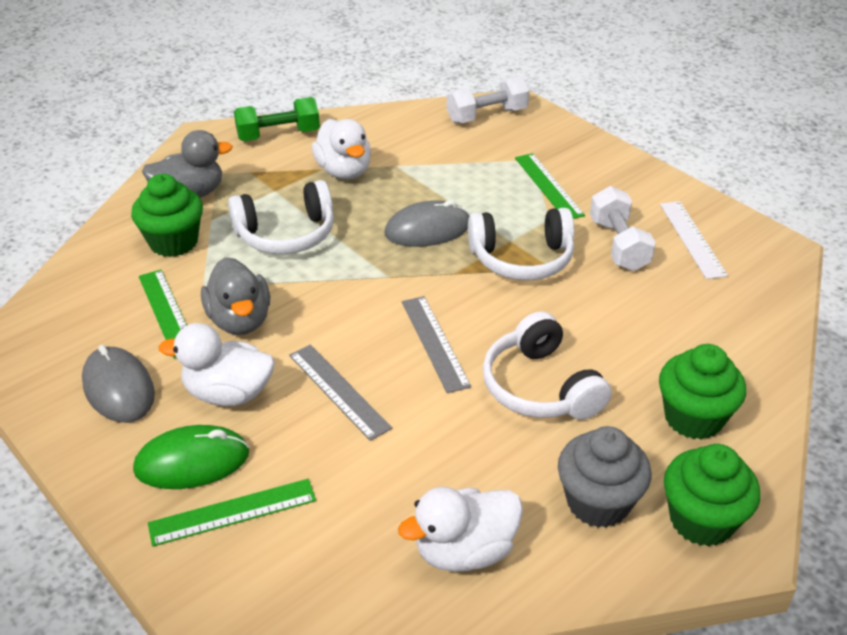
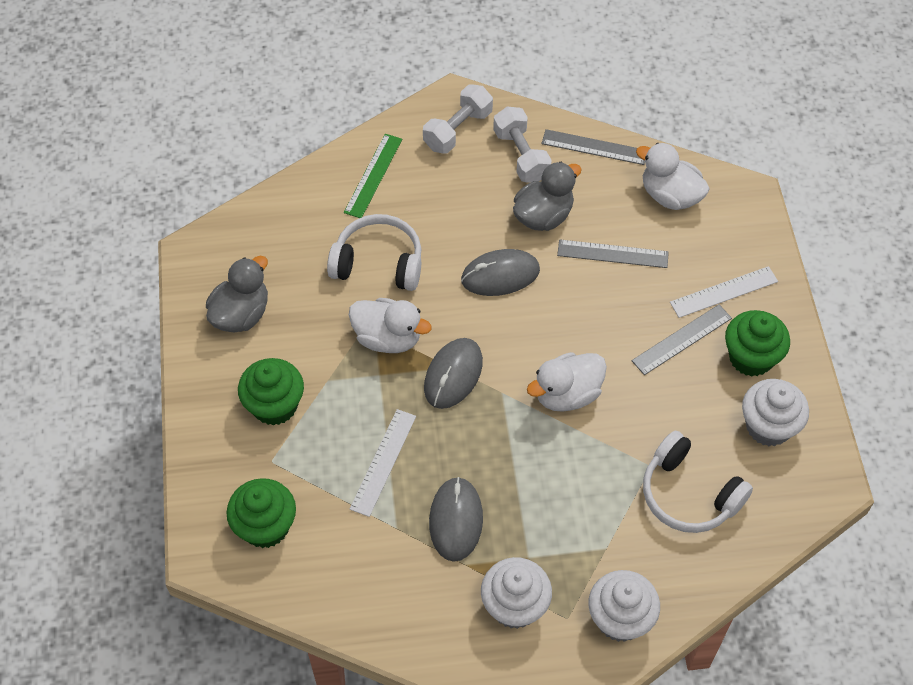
green dumbbell: 1 -> 0
green mouse: 1 -> 0
green ruler: 3 -> 1
grey cupcake: 1 -> 0
grey mouse: 2 -> 3
grey ruler: 2 -> 3
white cupcake: 0 -> 3
white headphones: 3 -> 2
white ruler: 1 -> 2

